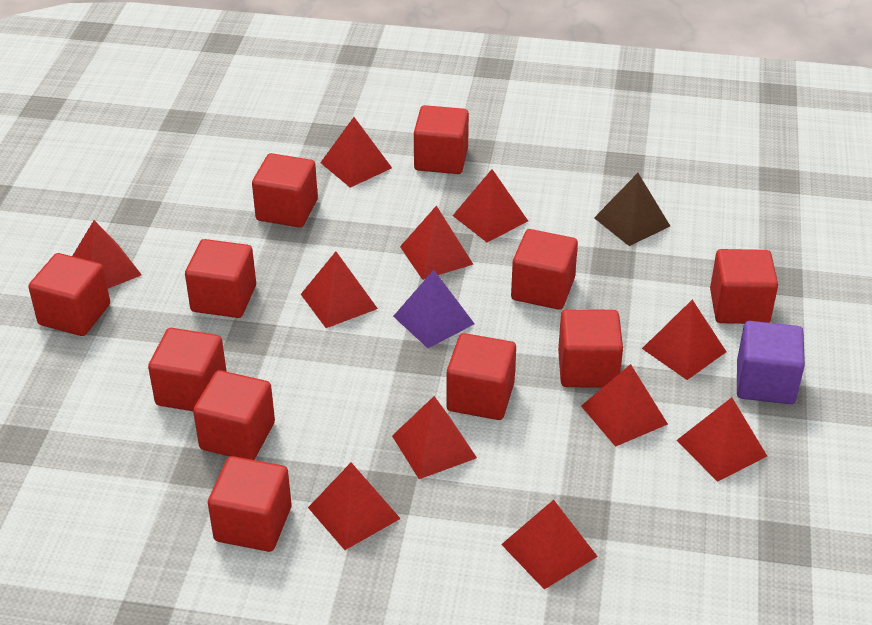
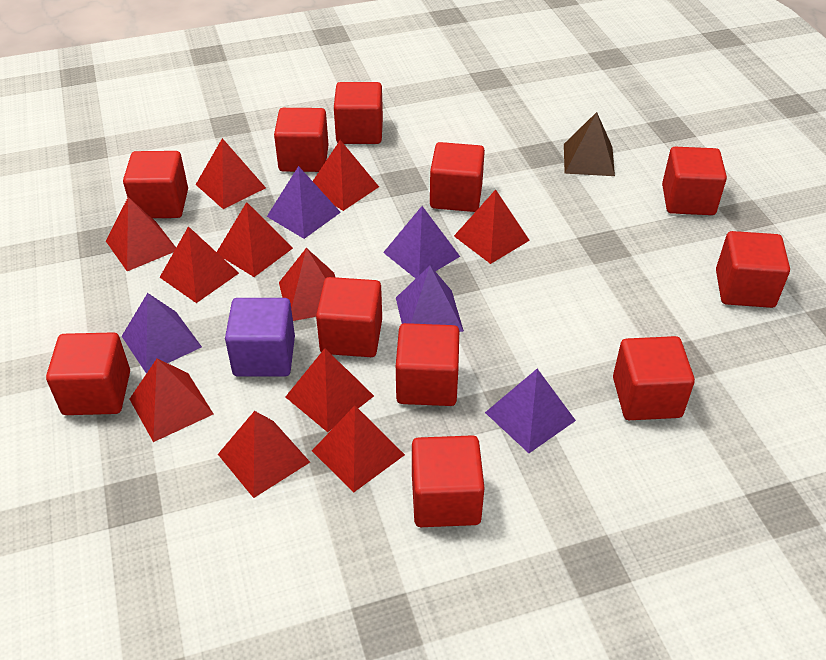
purple pyramid: 1 -> 5

